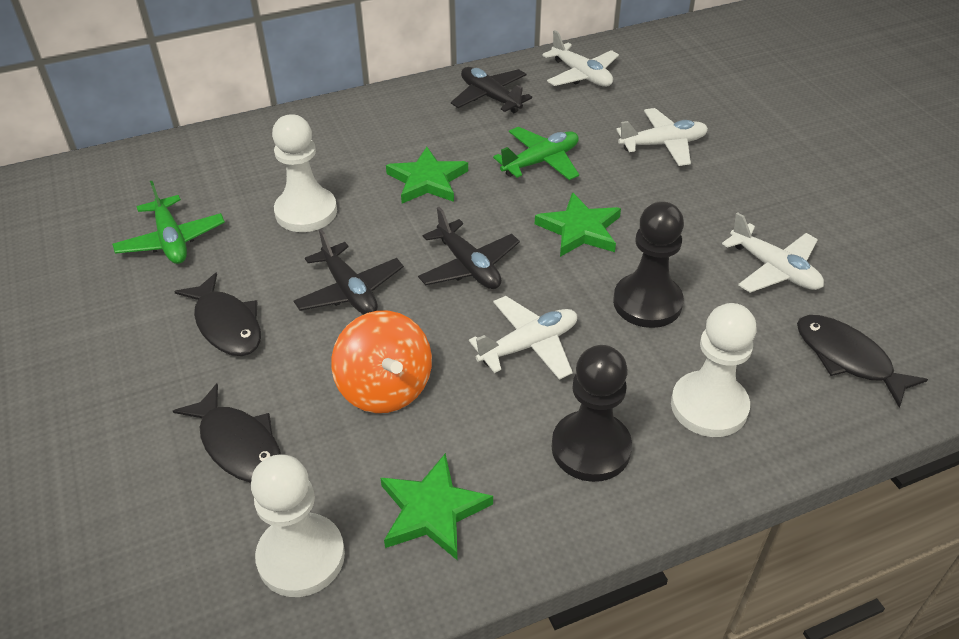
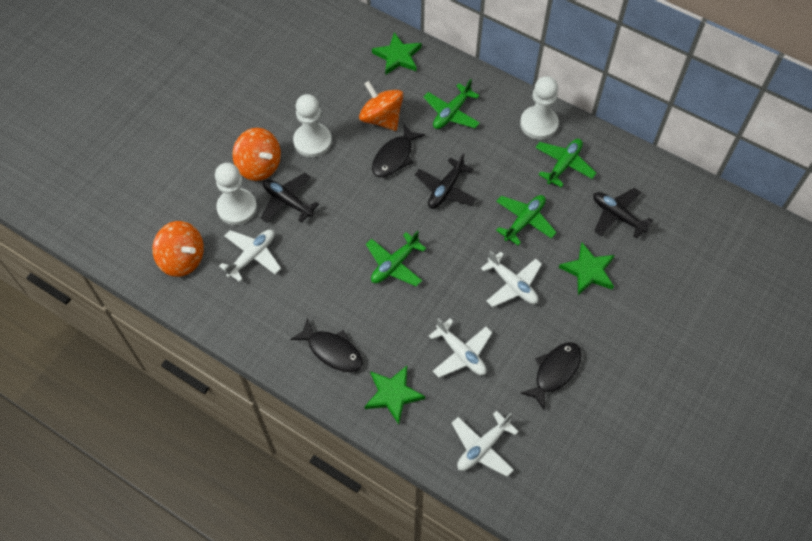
black pawn: 2 -> 0
green plane: 2 -> 4
orange spinning top: 1 -> 3

